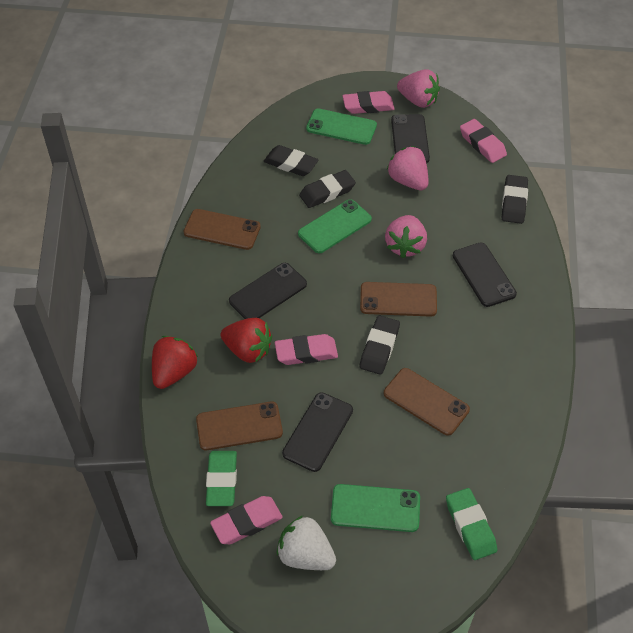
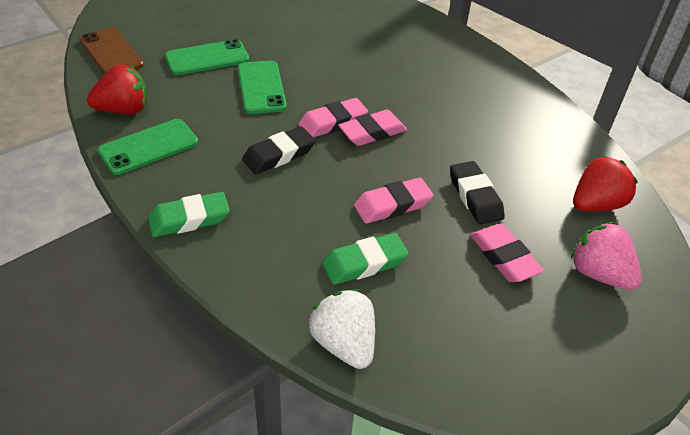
black eraser: 4 -> 2
black phone: 4 -> 0
brown phone: 4 -> 1
pink strawberry: 3 -> 1

